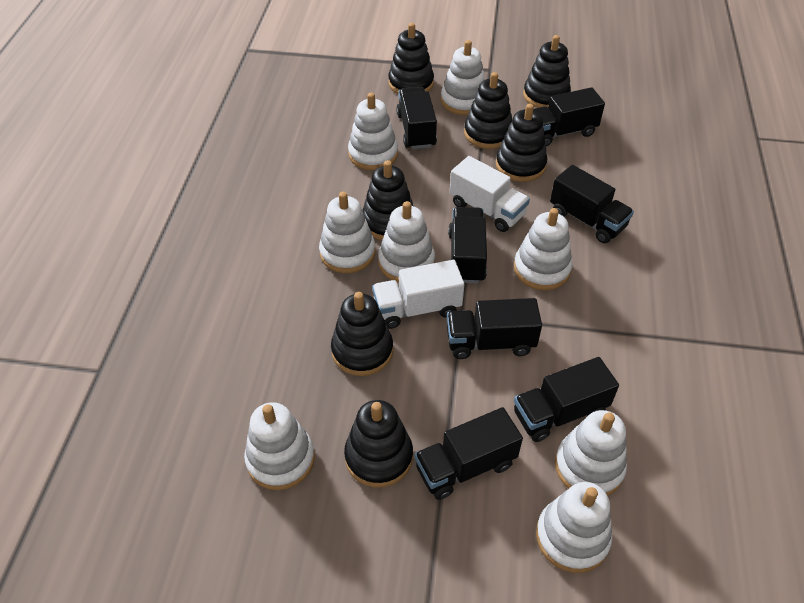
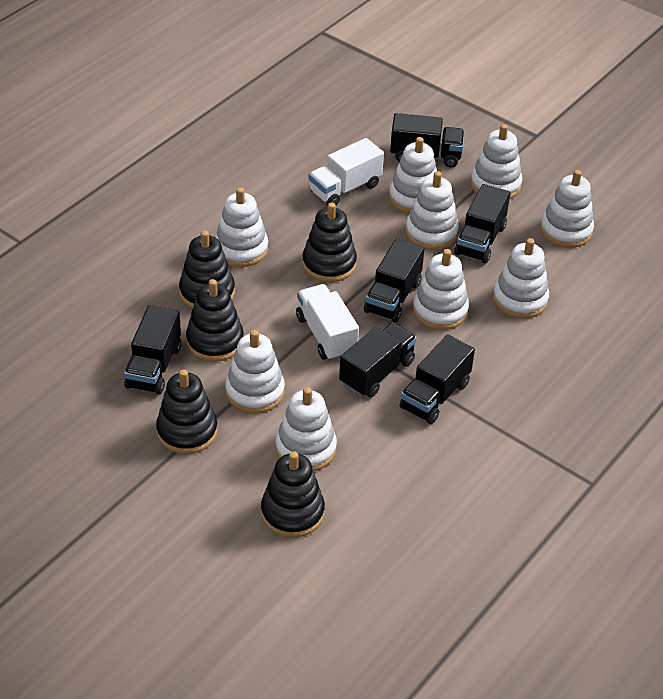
black stacking toy: 7 -> 5
black truck: 7 -> 6
white stacking toy: 8 -> 9

